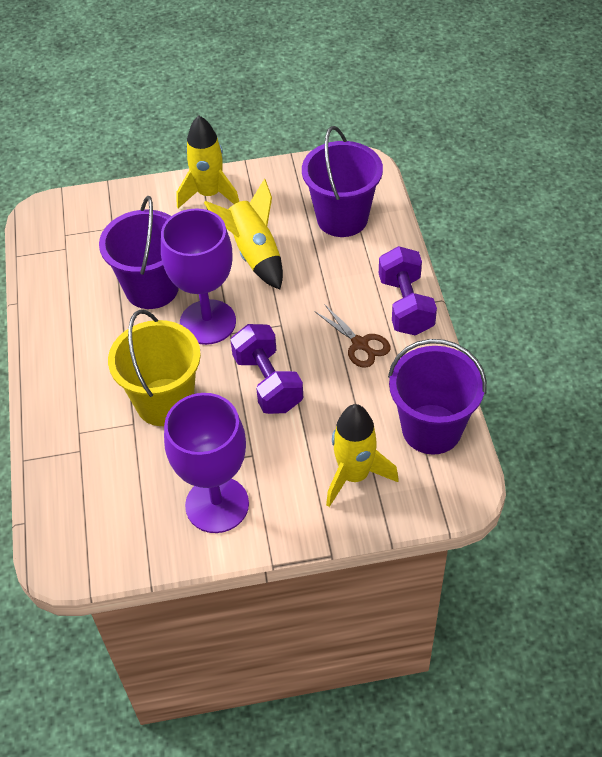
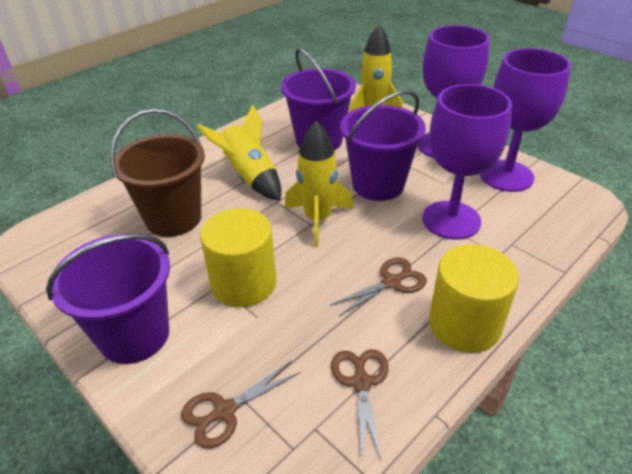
brown bucket: 0 -> 1
brown scissors: 1 -> 3
purple dumbbell: 2 -> 0
purple goblet: 2 -> 3
yellow bucket: 1 -> 0
yellow cylinder: 0 -> 2

